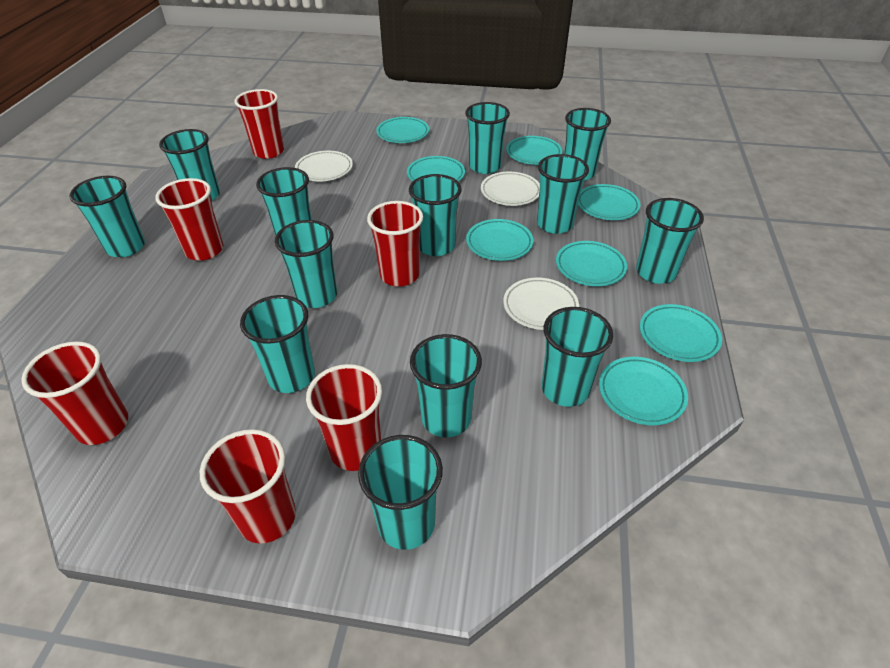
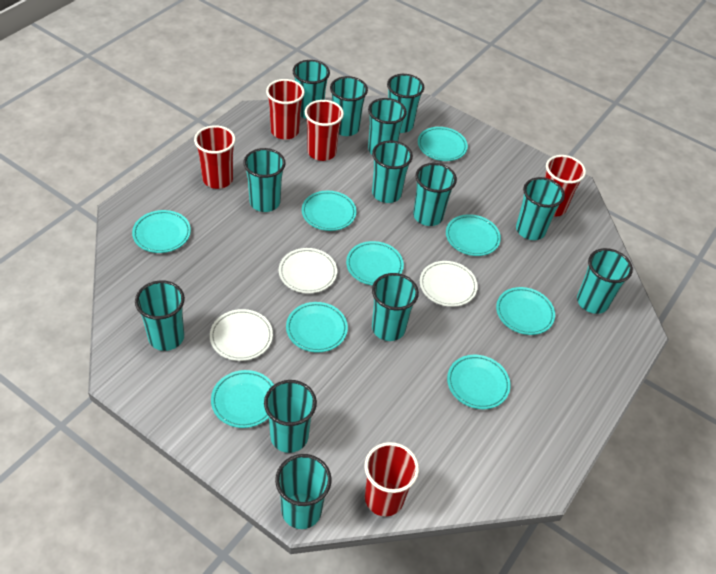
red cup: 6 -> 5
turquoise plate: 8 -> 9

